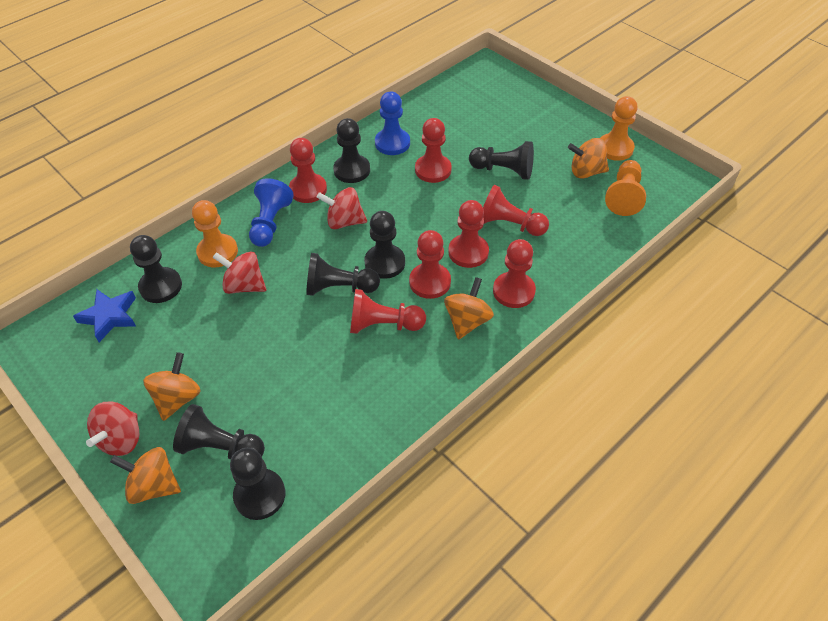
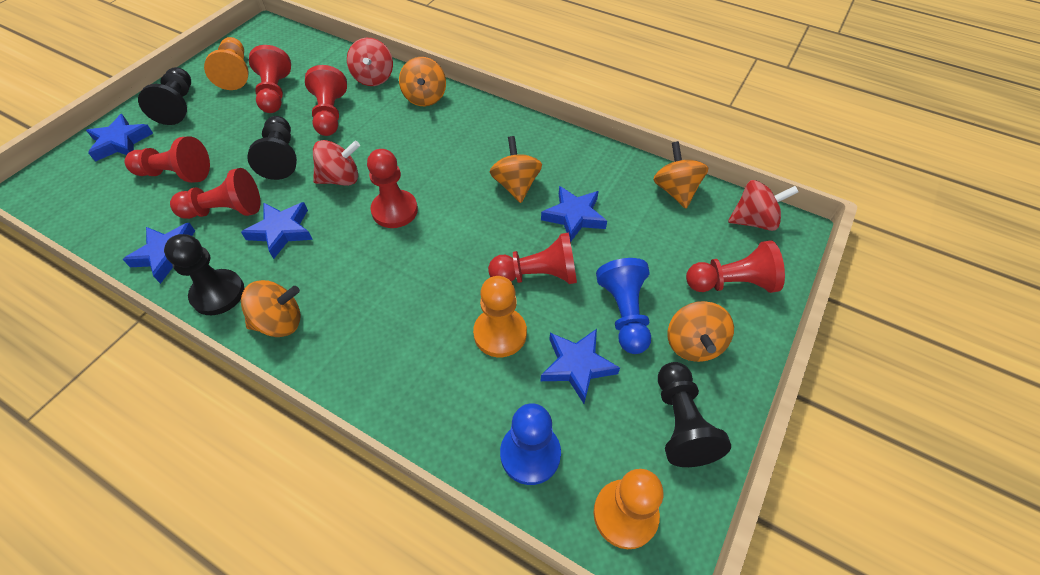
black pawn: 7 -> 4
blue star: 1 -> 5
orange spinning top: 4 -> 5

